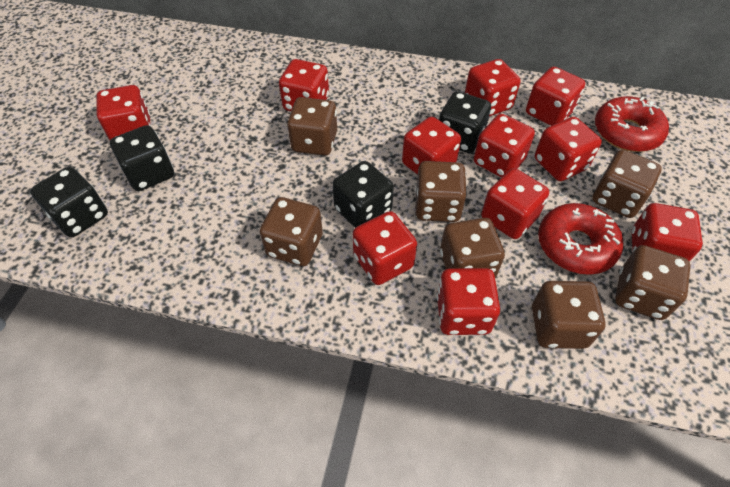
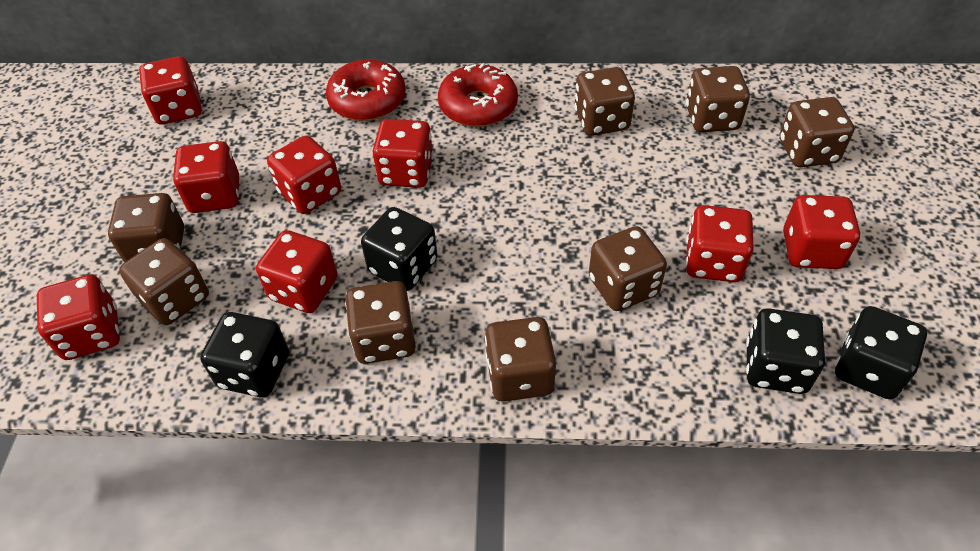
brown dice: 7 -> 8
red dice: 11 -> 8

